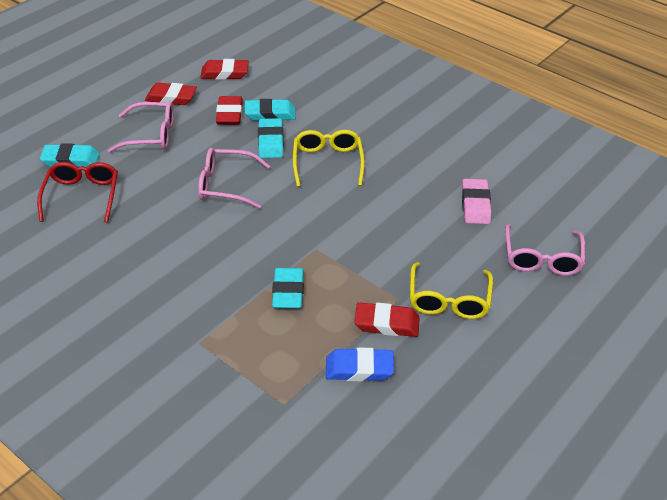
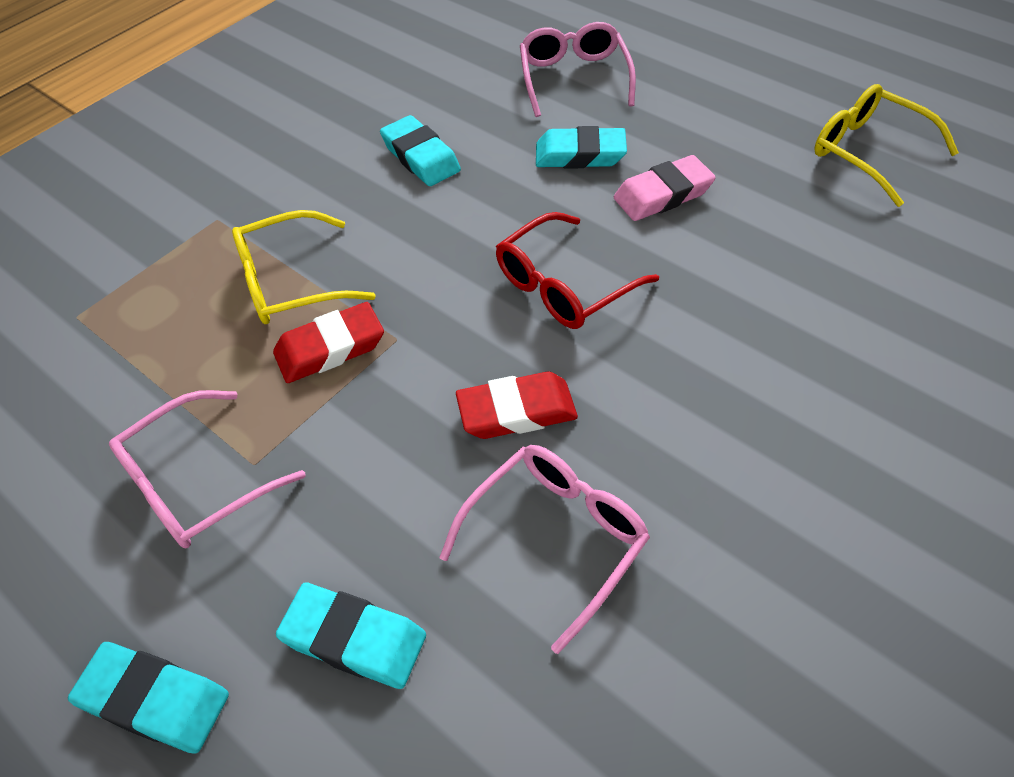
blue eraser: 1 -> 0
red eraser: 4 -> 2

